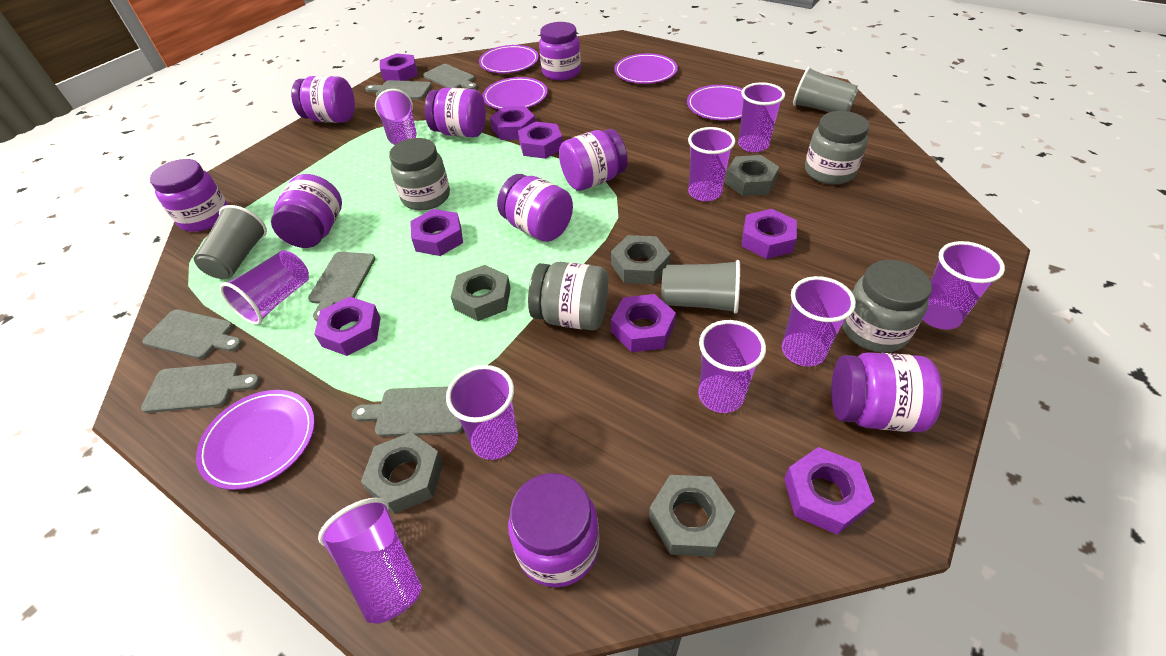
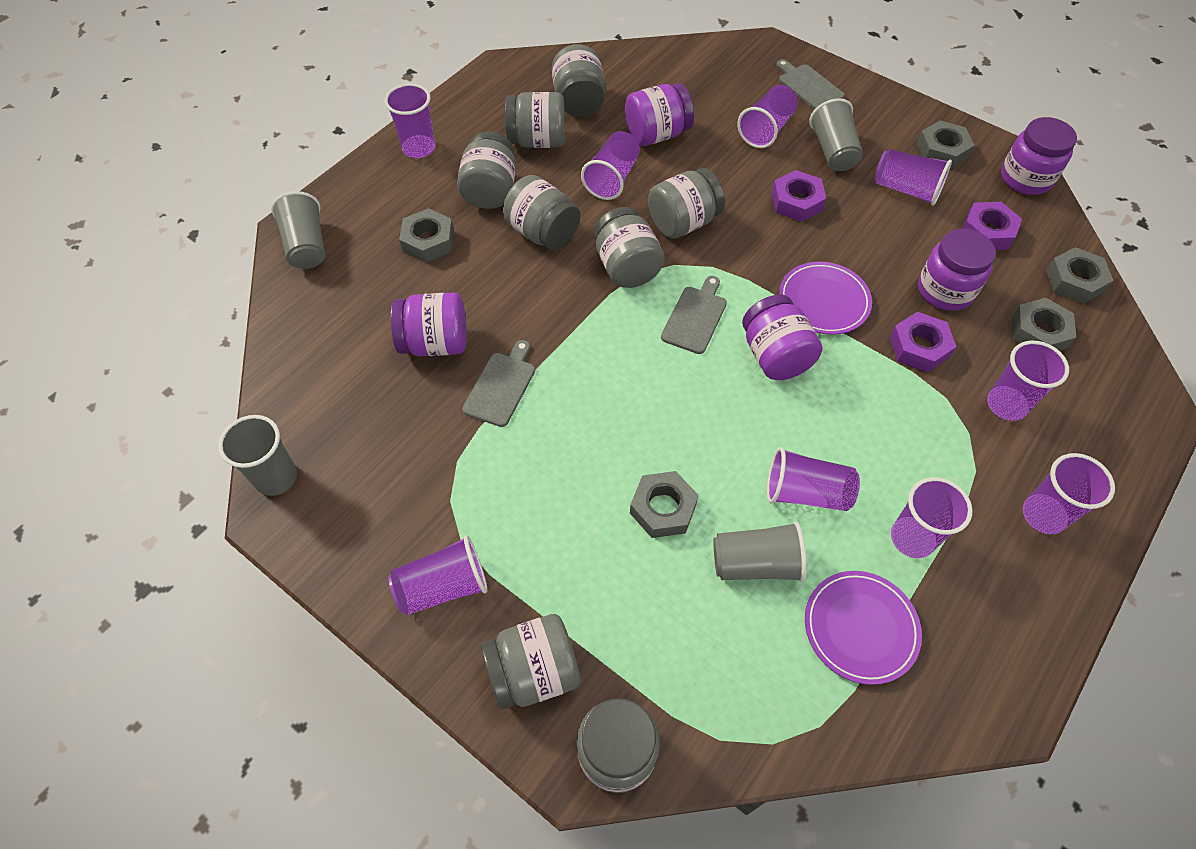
grey cup: 3 -> 4
grey cutting board: 6 -> 3
grey jar: 4 -> 8
purple jar: 9 -> 5
purple nut: 8 -> 3
purple plate: 5 -> 2

